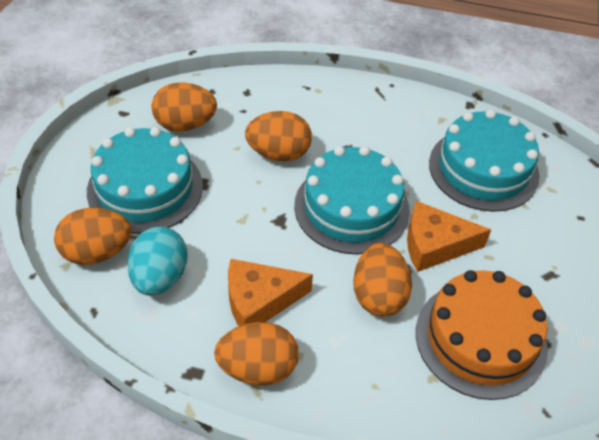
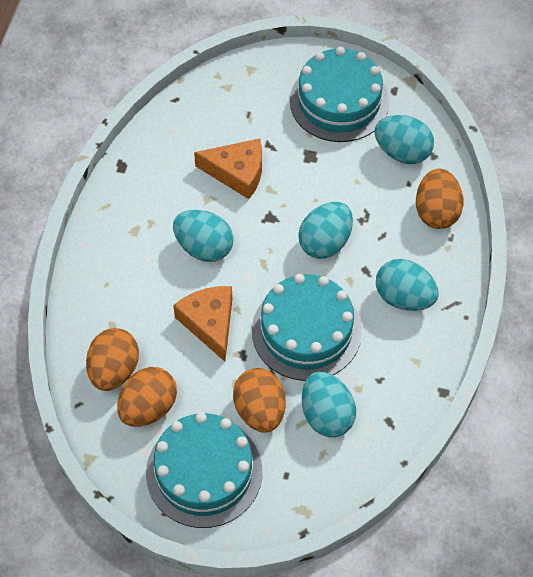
orange cake: 1 -> 0
orange egg: 5 -> 4
turquoise egg: 1 -> 5

